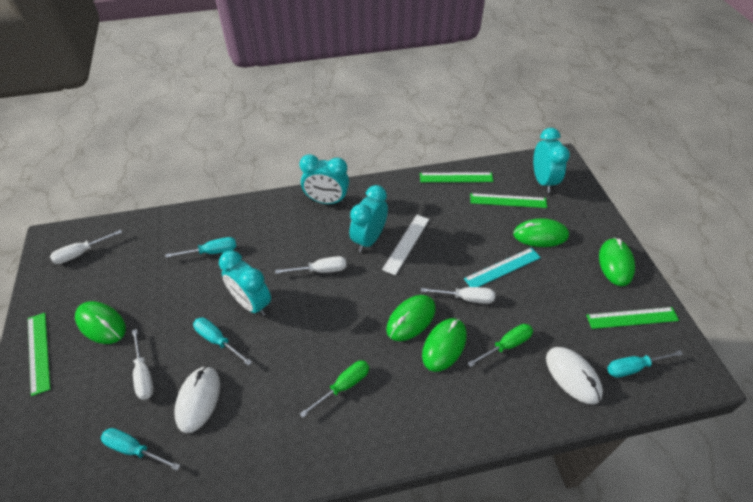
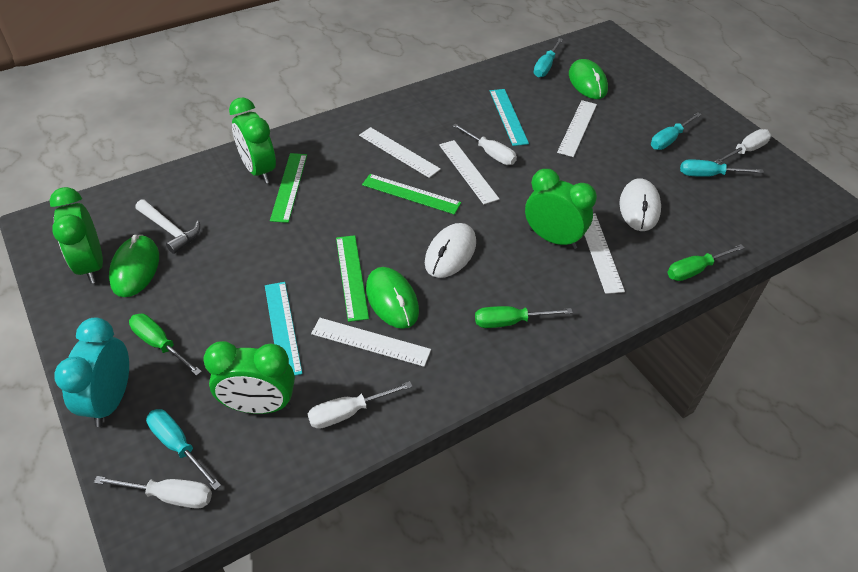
green clock: 0 -> 4
green mouse: 5 -> 3
green ruler: 4 -> 3
green screwdriver: 2 -> 3
turquoise clock: 4 -> 1
turquoise ruler: 1 -> 2
white hammer: 0 -> 1
white ruler: 1 -> 5

